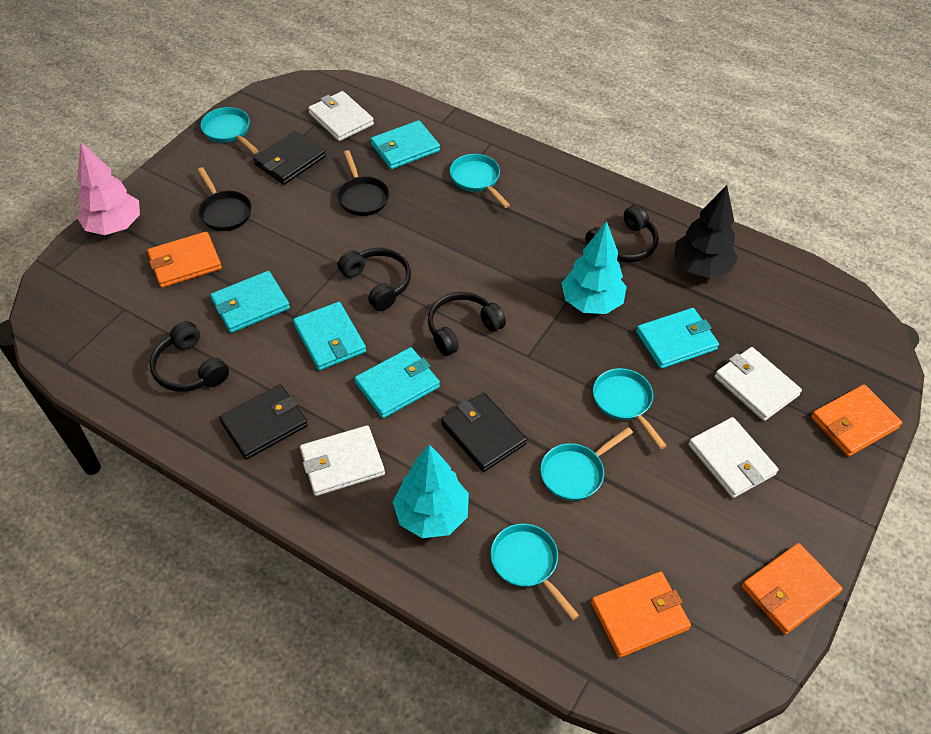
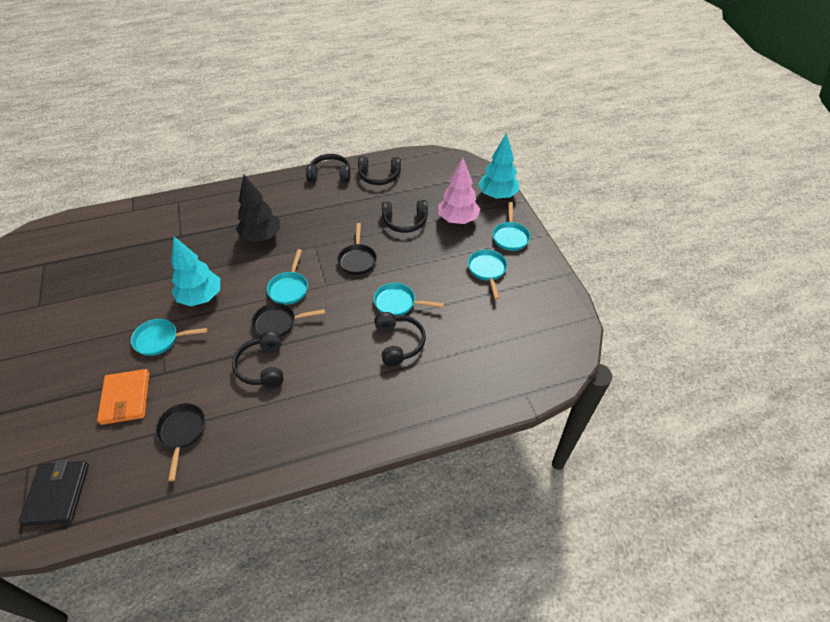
black headphones: 4 -> 5
black pan: 2 -> 3
black wallet: 3 -> 1
orange wallet: 4 -> 1
turquoise wallet: 5 -> 0
white wallet: 4 -> 0

